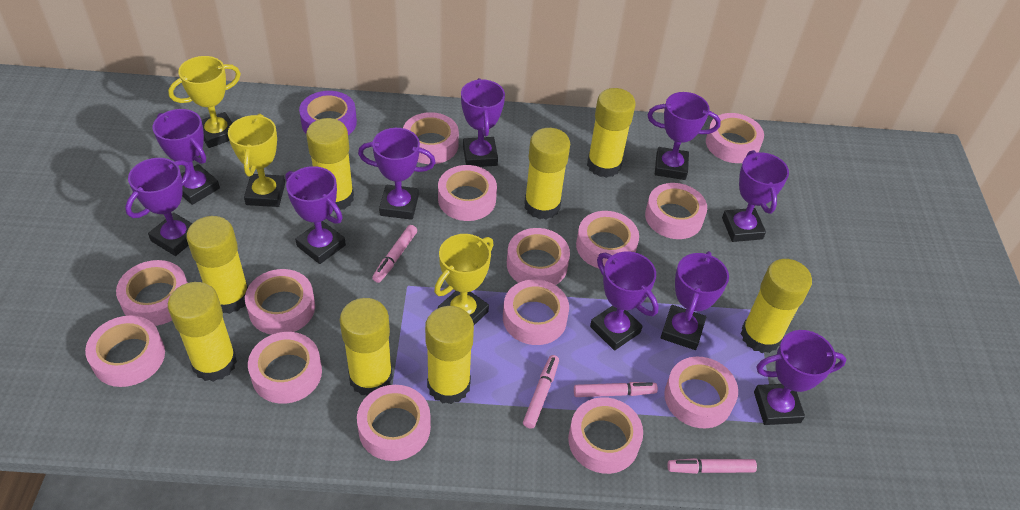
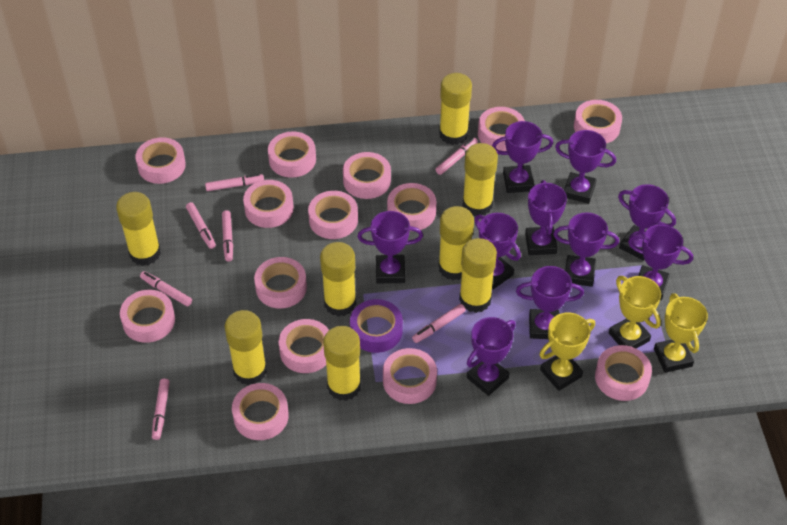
pink marker: 4 -> 7

